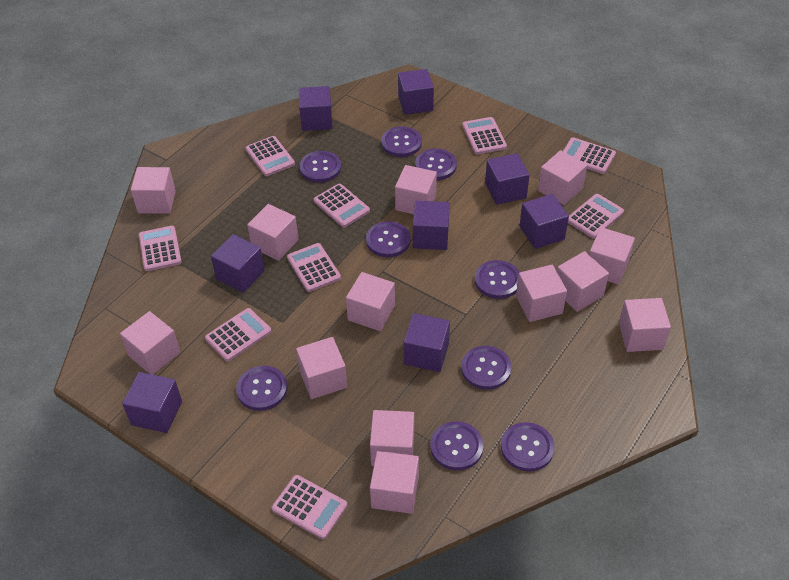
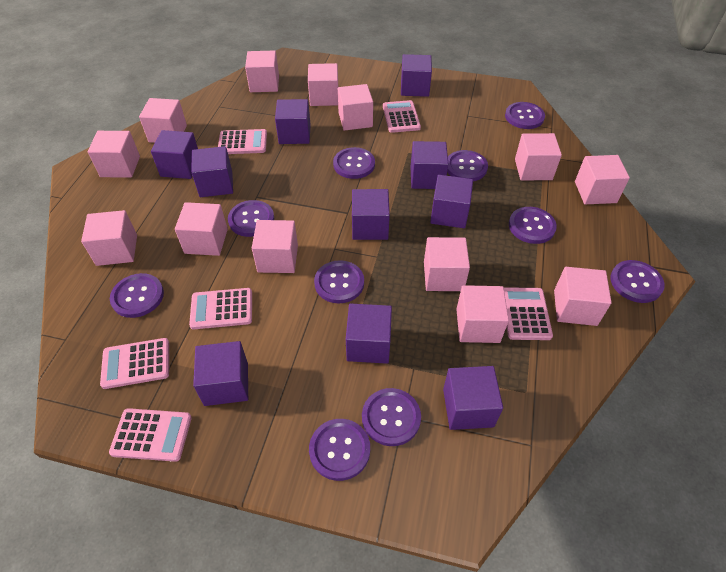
pink calculator: 9 -> 6
purple button: 9 -> 10
purple cube: 8 -> 10

